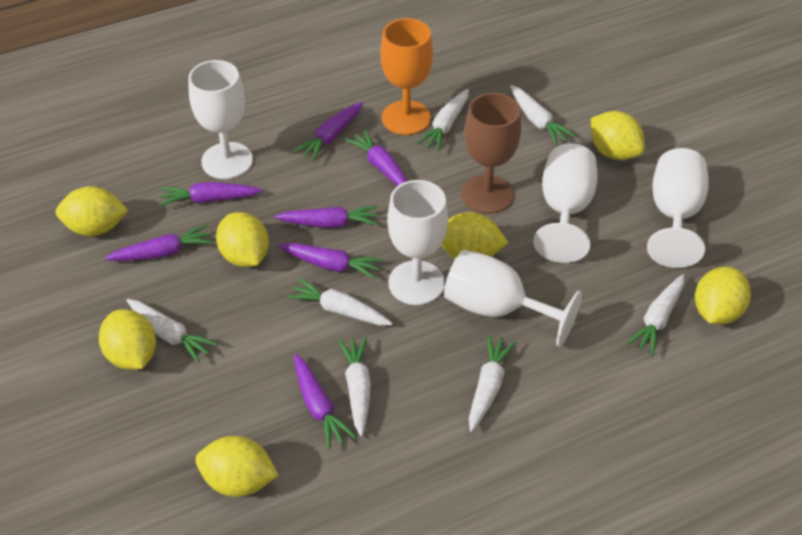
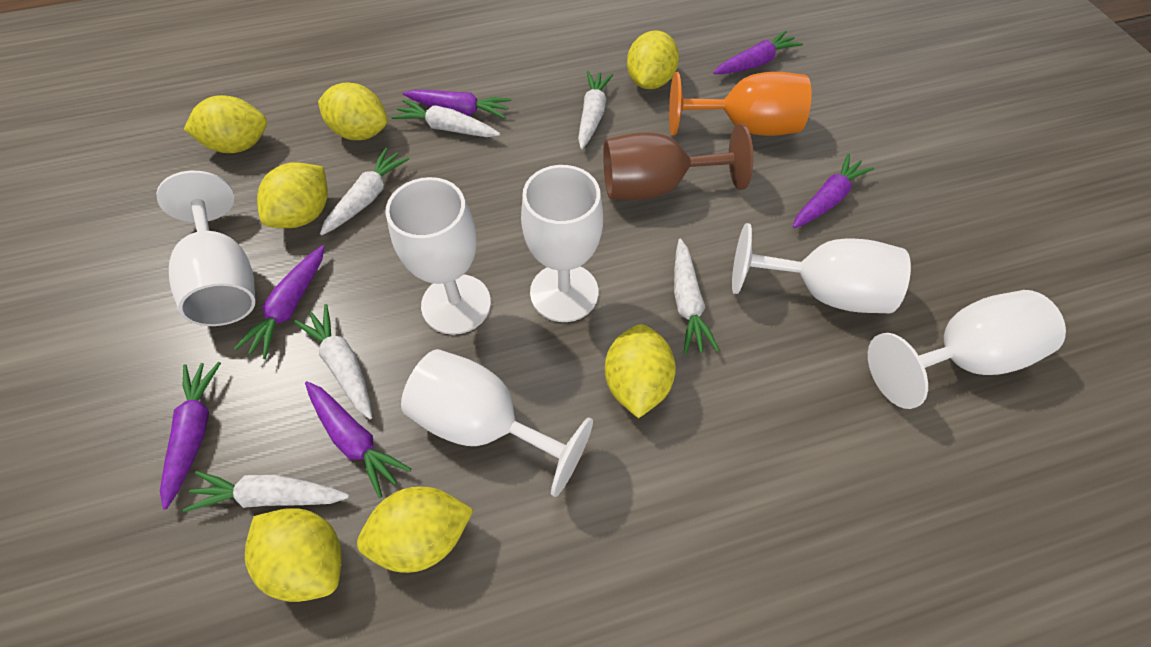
purple carrot: 7 -> 6
white carrot: 7 -> 6
white goblet: 5 -> 6

